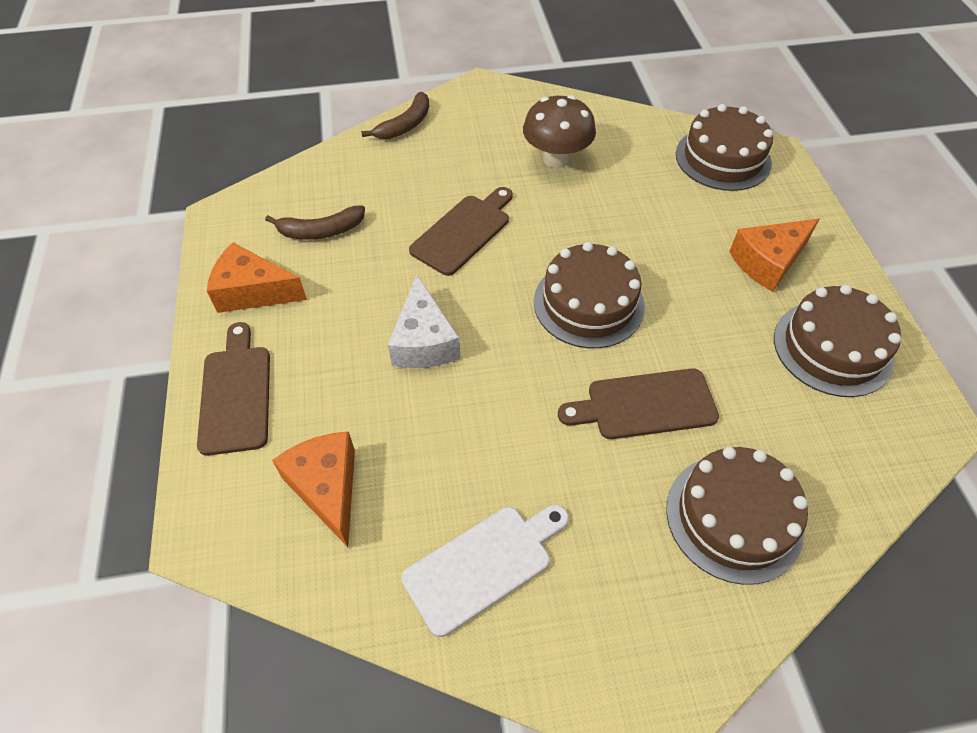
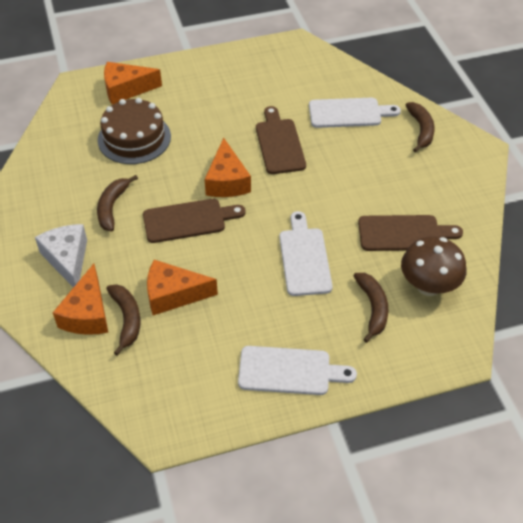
brown banana: 2 -> 4
brown cake: 4 -> 1
orange cheese: 3 -> 4
white cutting board: 1 -> 3

